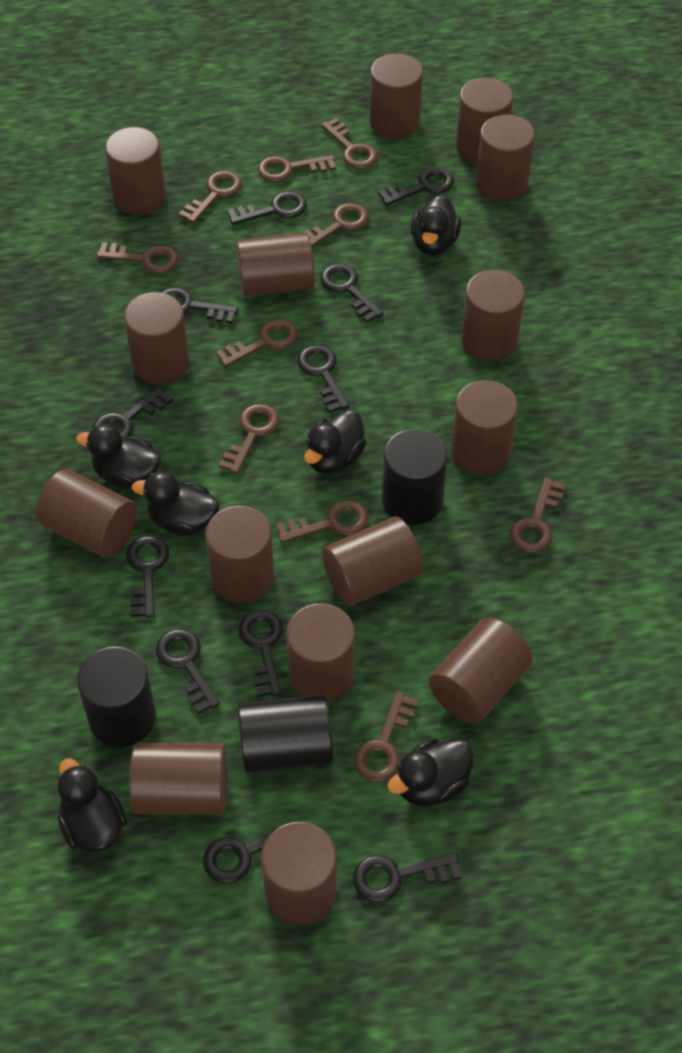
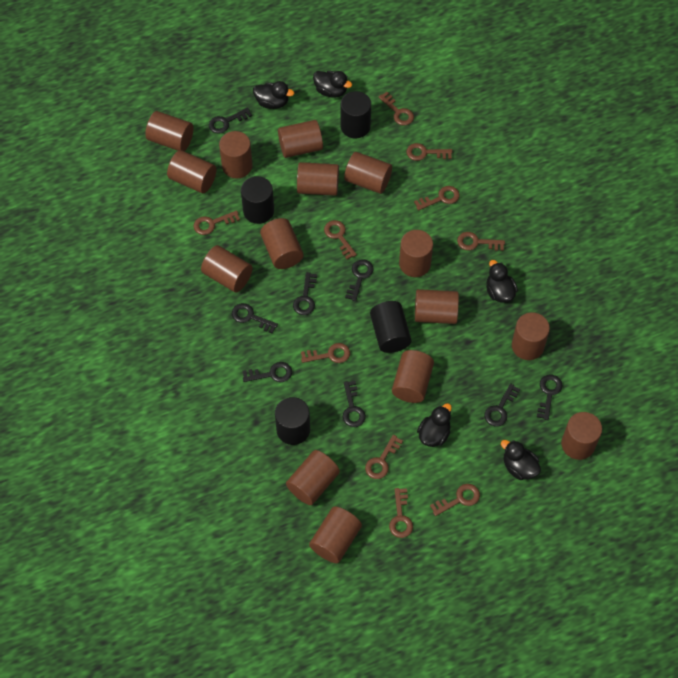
black cylinder: 3 -> 4
black duck: 6 -> 5
black key: 11 -> 8

